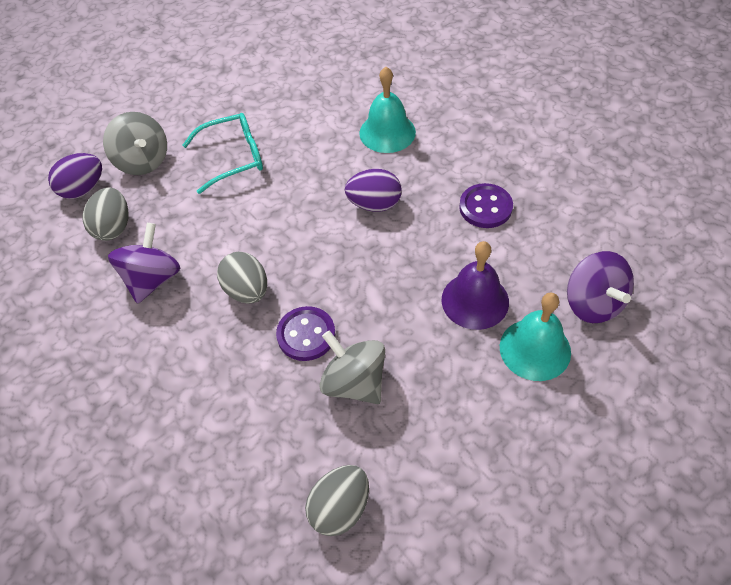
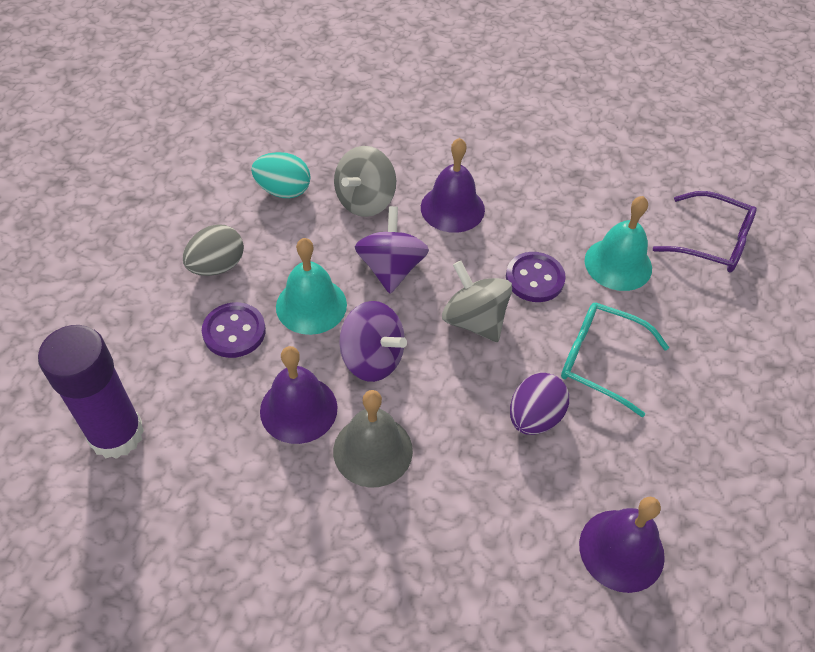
grey bell: 0 -> 1
grey egg: 3 -> 1
purple bell: 1 -> 3
purple egg: 2 -> 1
purple glasses: 0 -> 1
purple glue stick: 0 -> 1
turquoise egg: 0 -> 1

